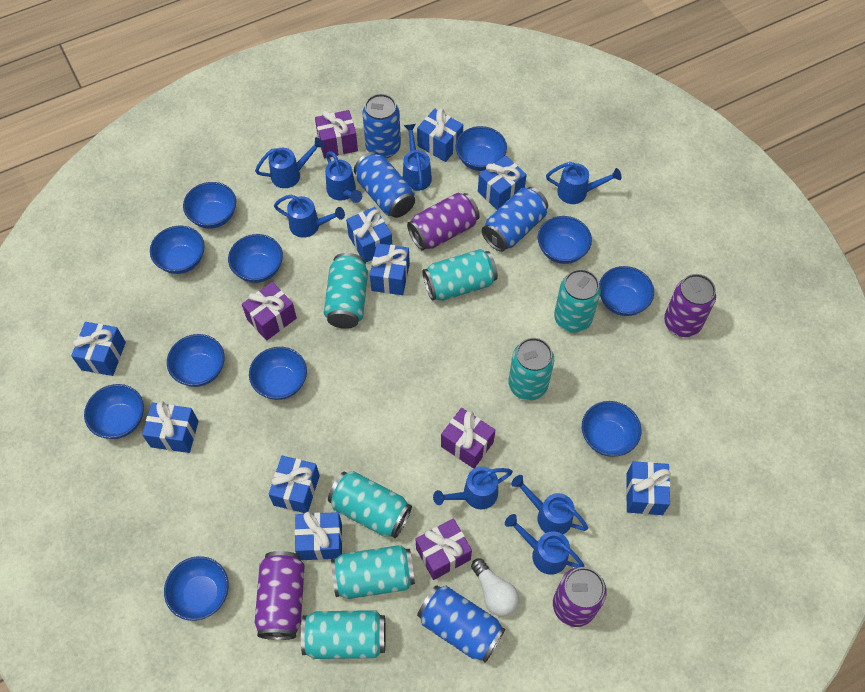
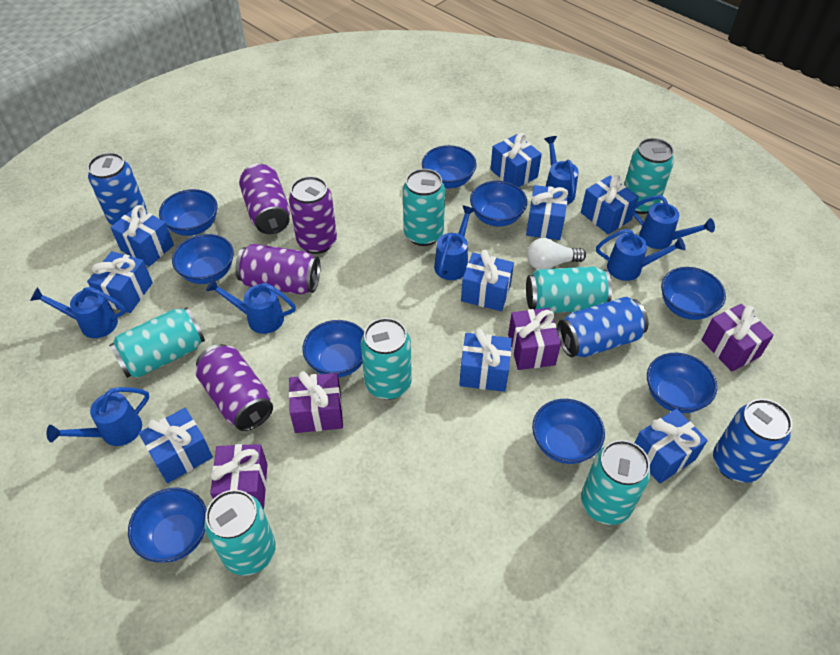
blue bowl: 11 -> 9
blue can: 4 -> 3
blue watering can: 8 -> 7

